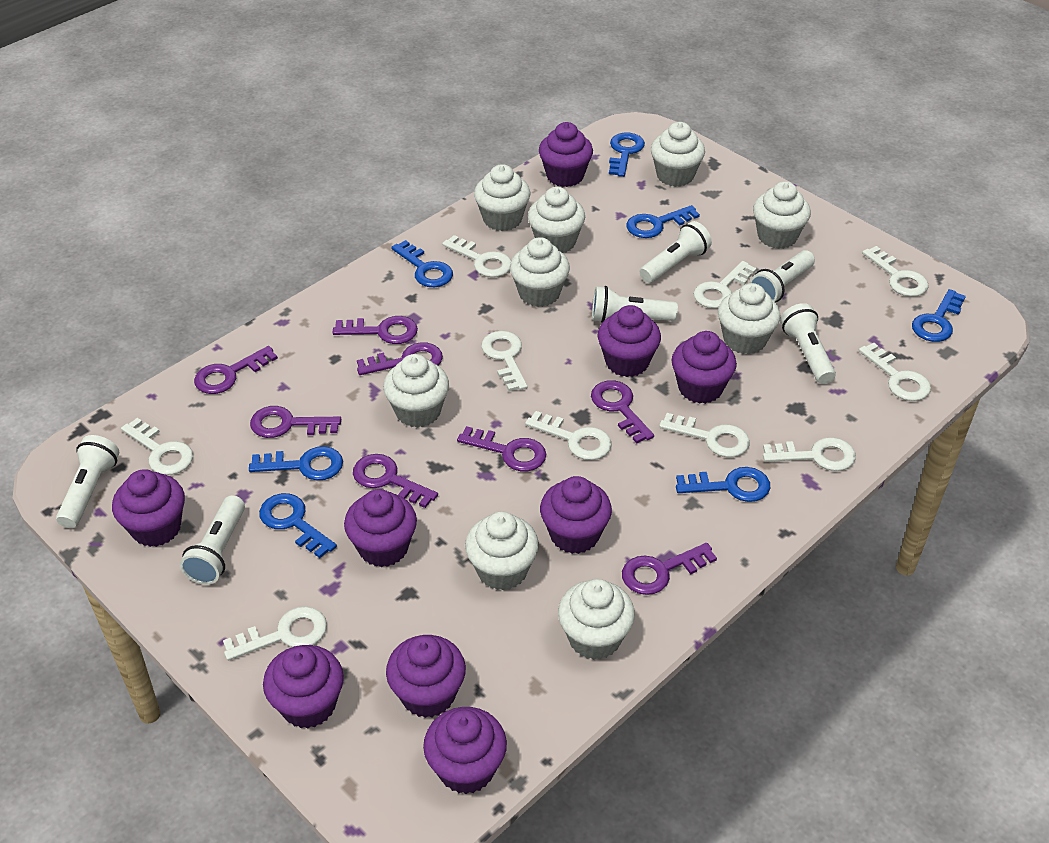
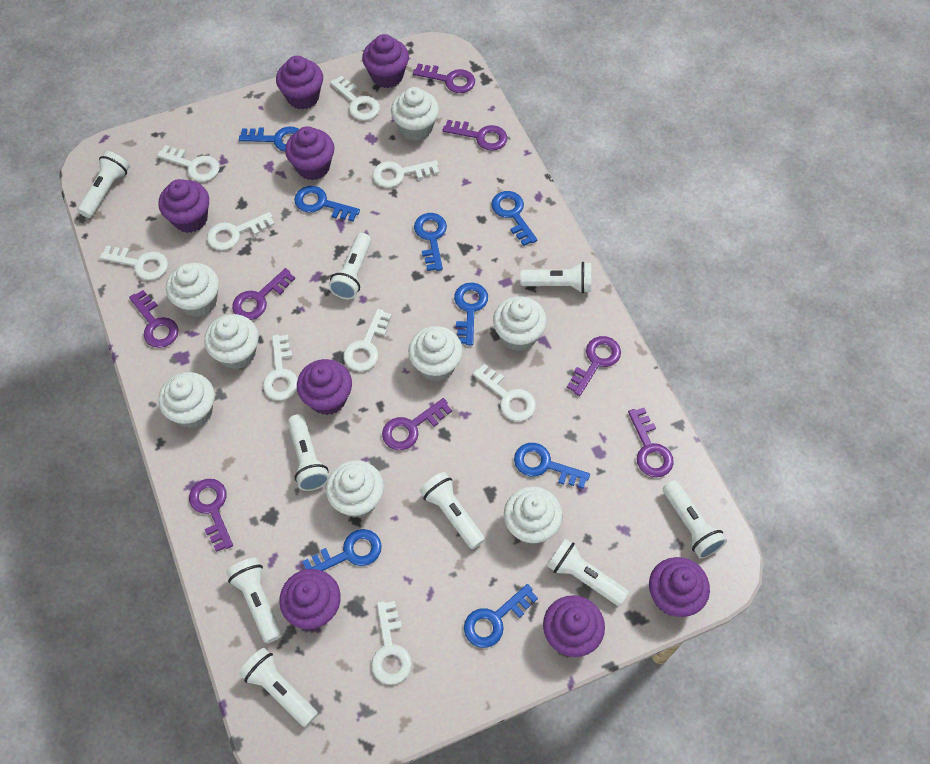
blue key: 7 -> 8
purple cupcake: 9 -> 8
white cupcake: 9 -> 8
white flashlight: 6 -> 9
white key: 10 -> 9

